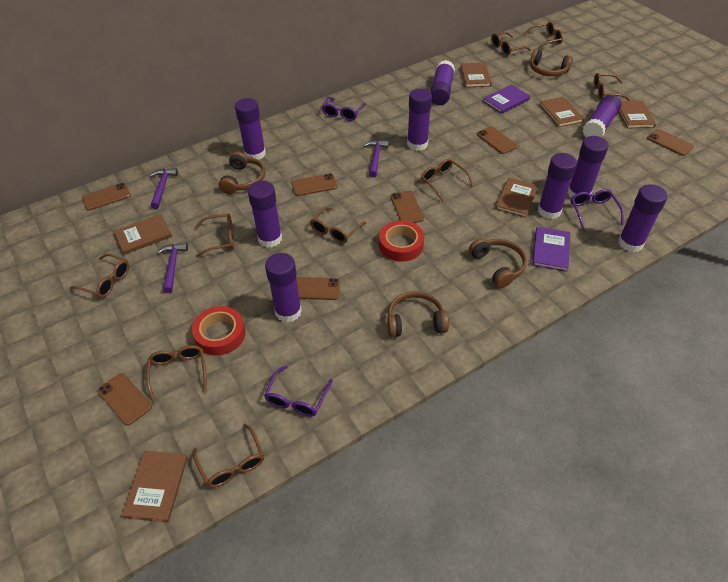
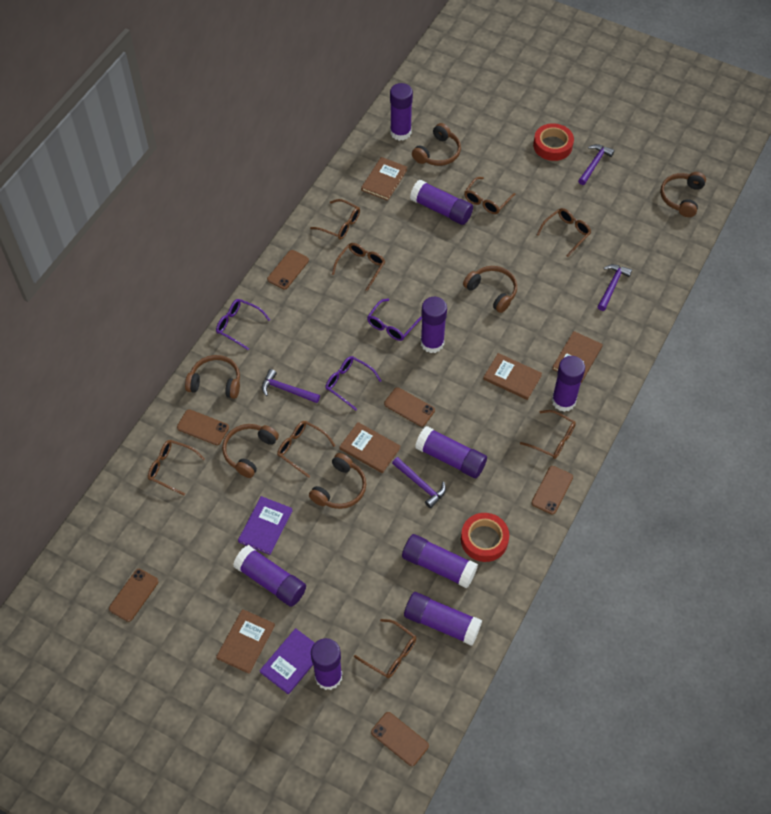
brown book: 6 -> 5
brown glasses: 9 -> 8
brown headphones: 4 -> 6
brown phone: 7 -> 6
purple hammer: 3 -> 4

